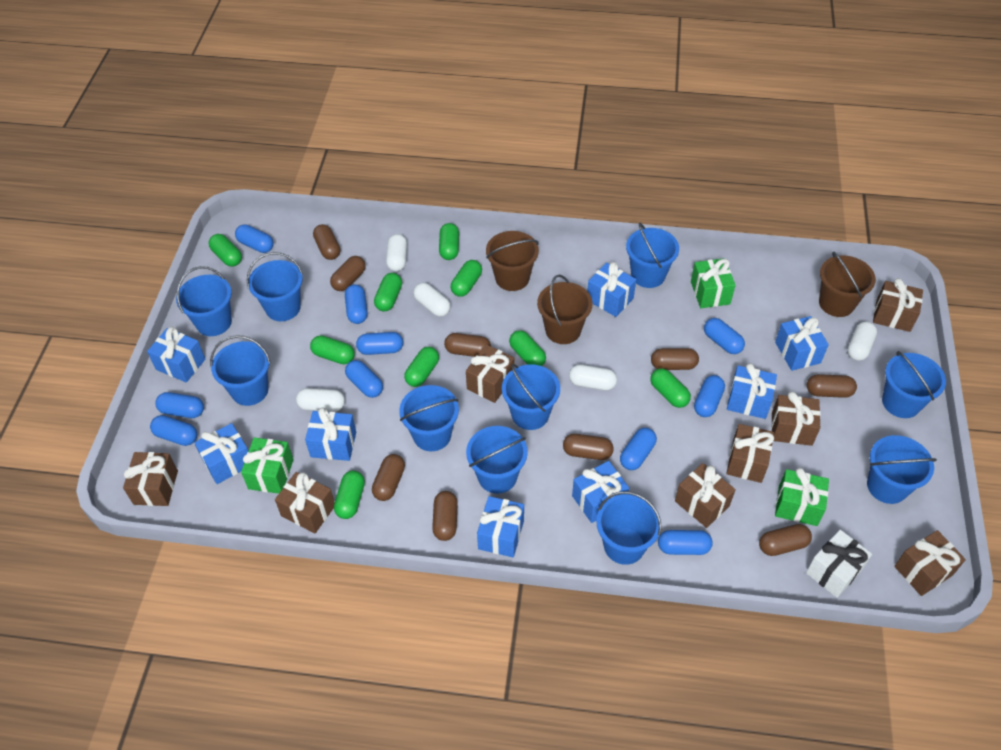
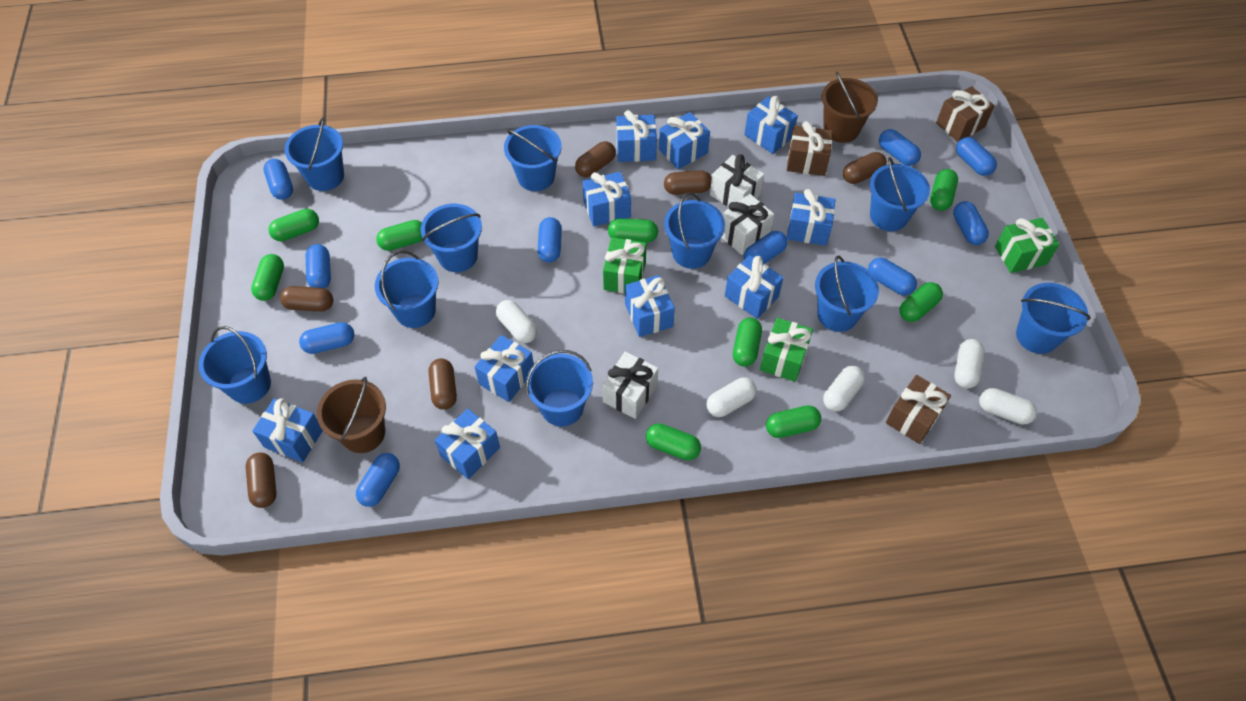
blue gift: 8 -> 10
brown bucket: 3 -> 2
brown capsule: 9 -> 6
brown gift: 8 -> 3
white gift: 1 -> 3

